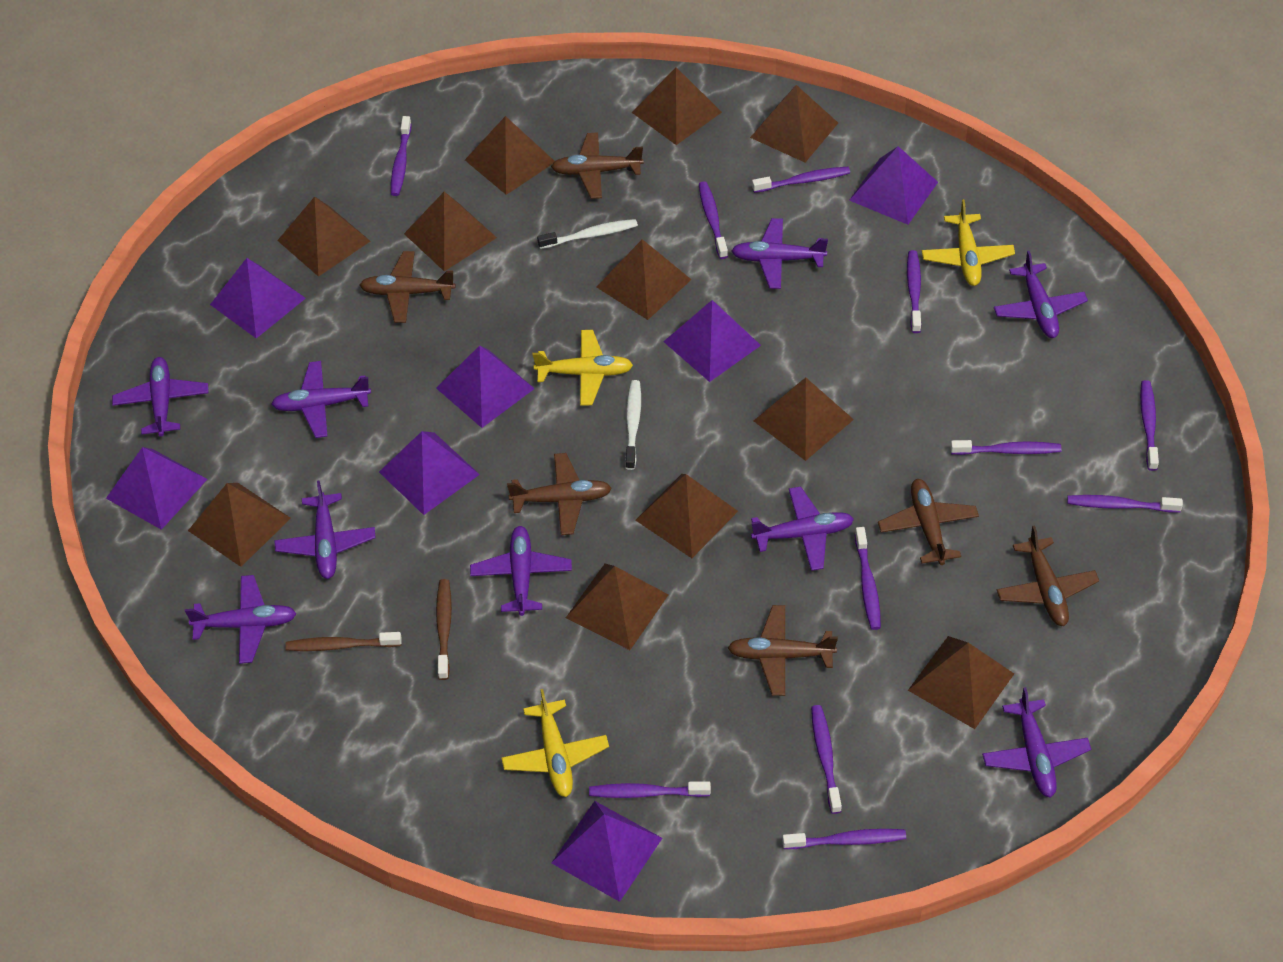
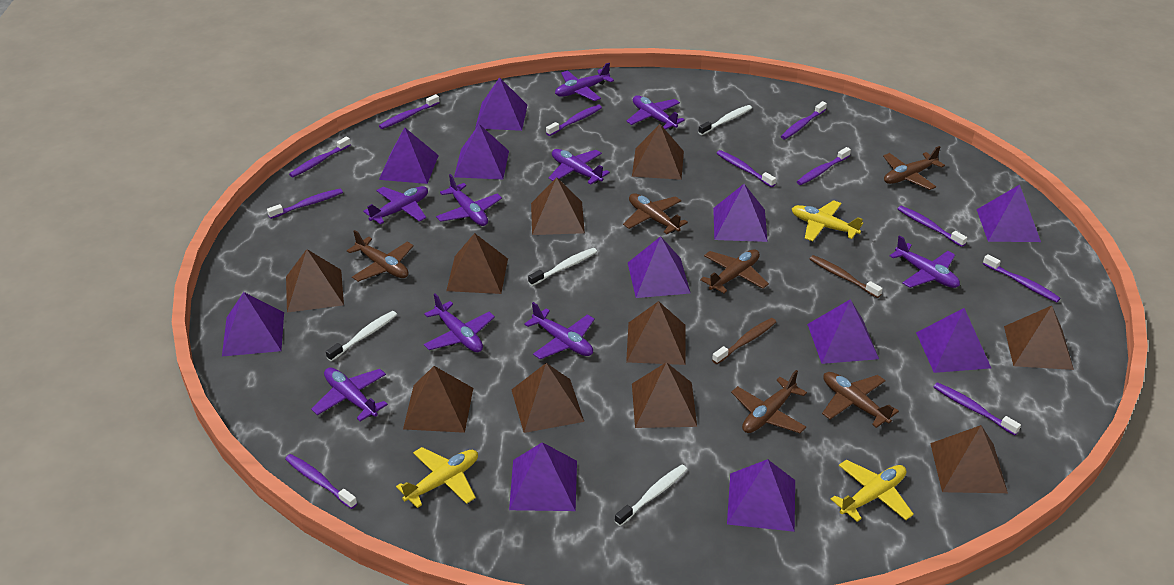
brown pyramid: 11 -> 10
purple pyramid: 7 -> 11
white toothbrush: 2 -> 4

